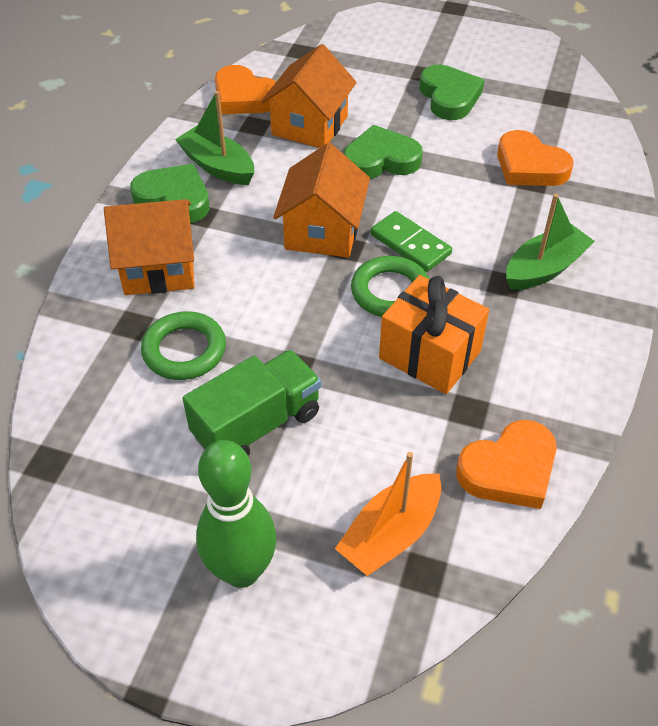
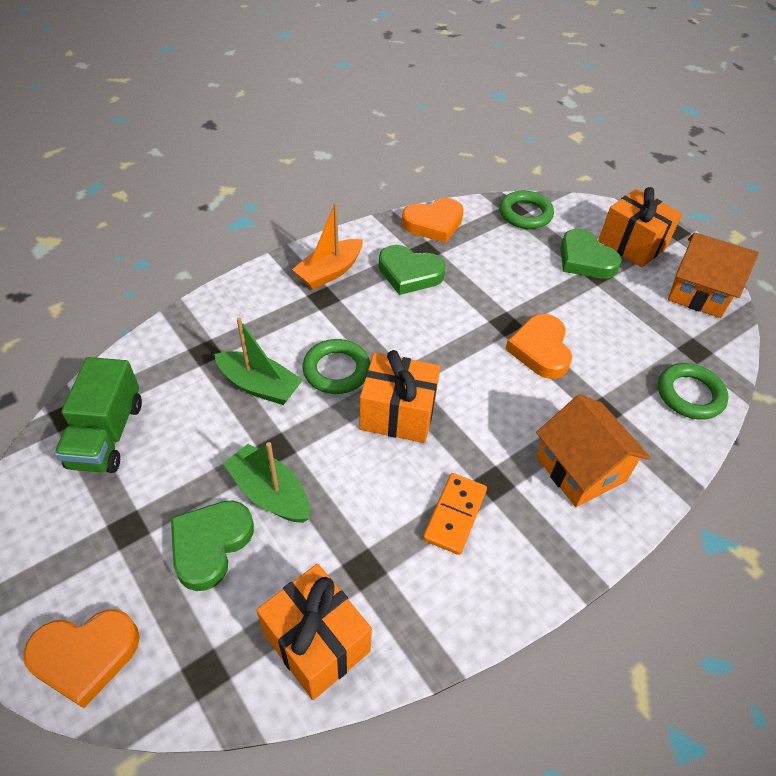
green bowling pin: 1 -> 0
green domino: 1 -> 0
green ring: 2 -> 3
orange domino: 0 -> 1
orange gift: 1 -> 3
orange house: 3 -> 2

